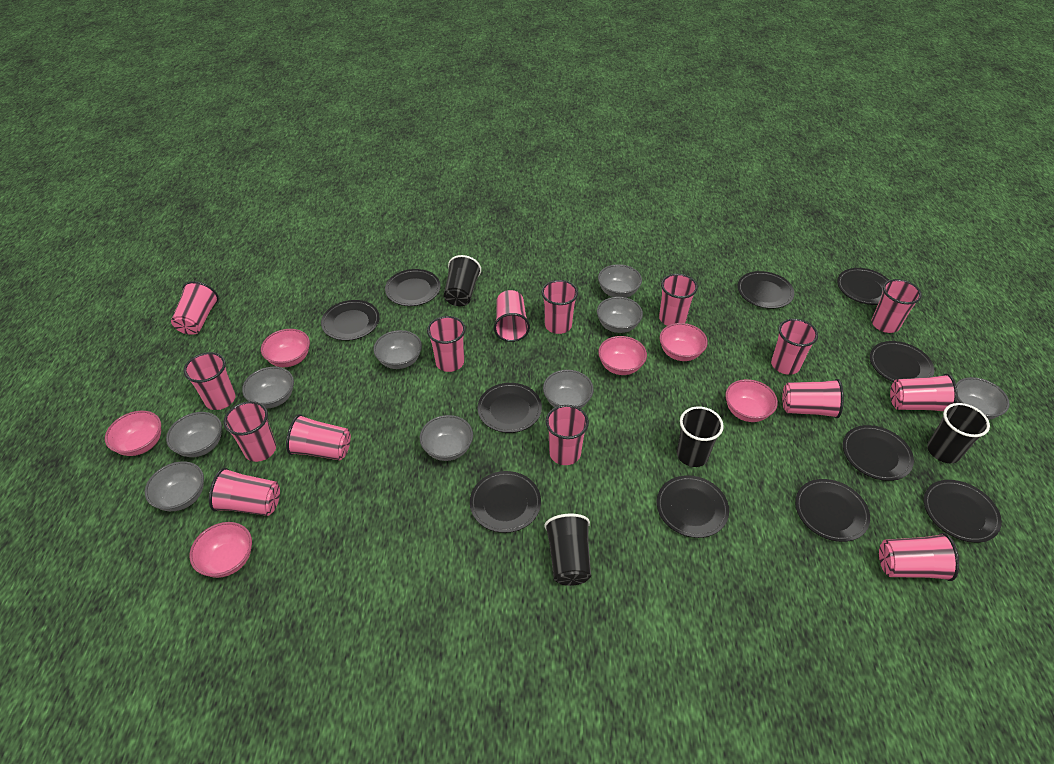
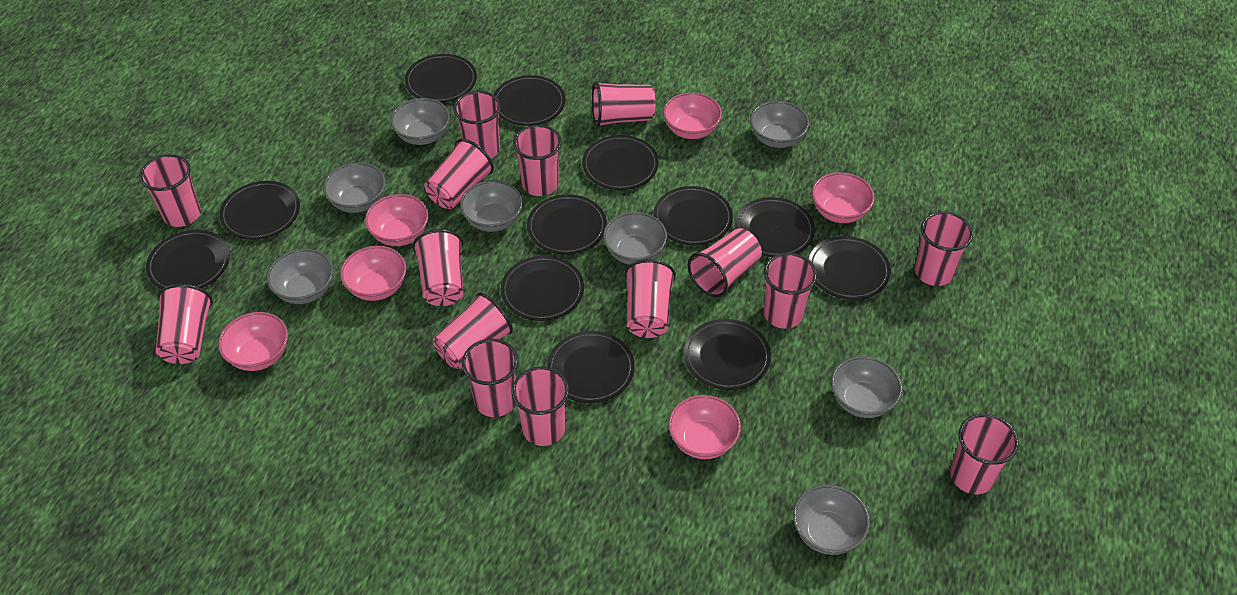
black cup: 4 -> 0
black plate: 11 -> 12
grey bowl: 9 -> 8

